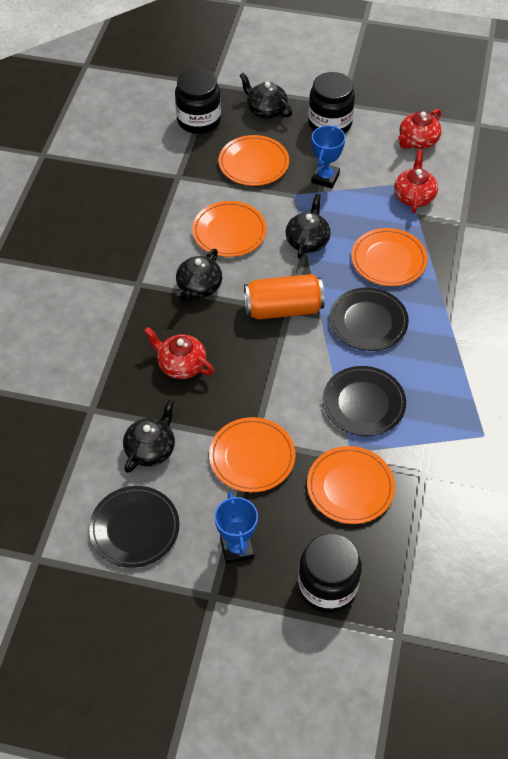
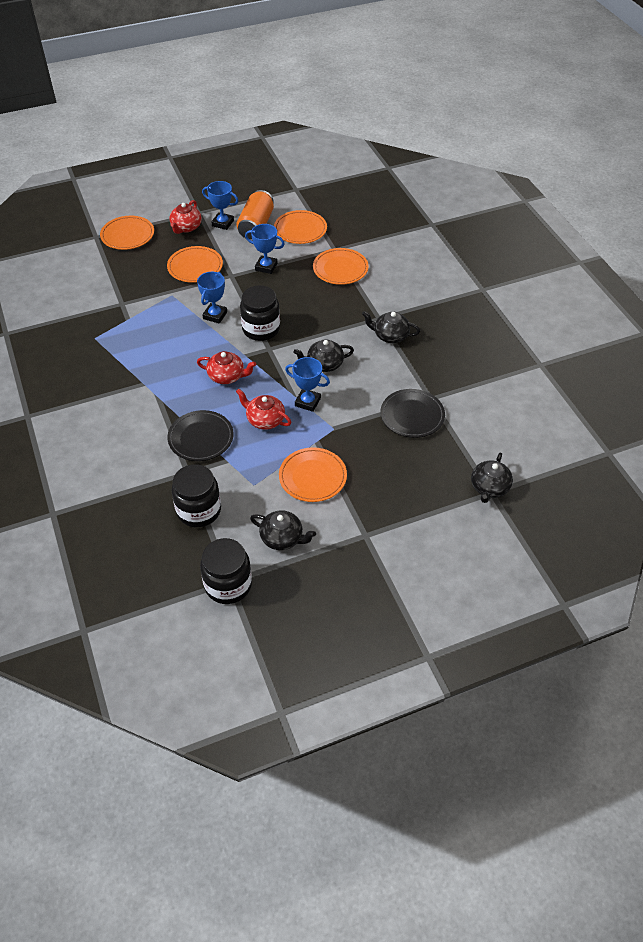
black plate: 3 -> 2
blue trophy: 2 -> 4

